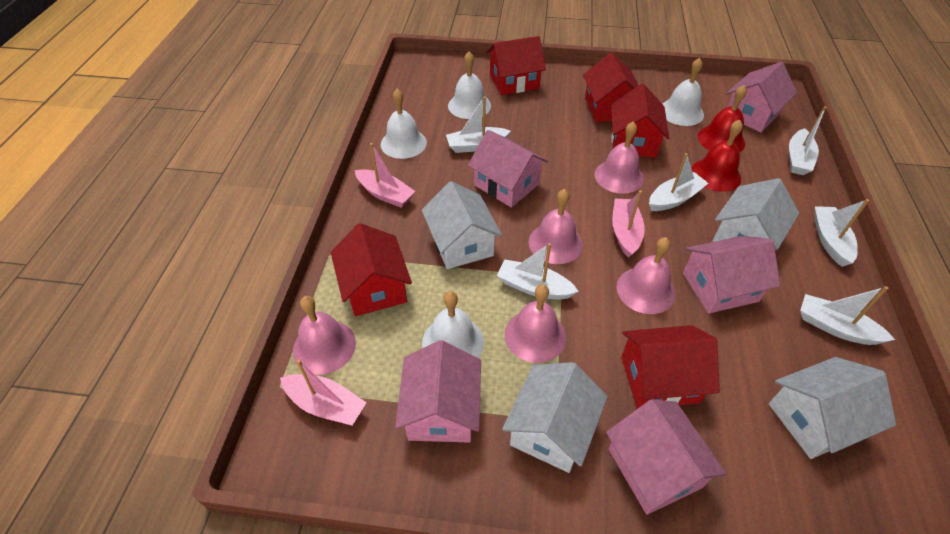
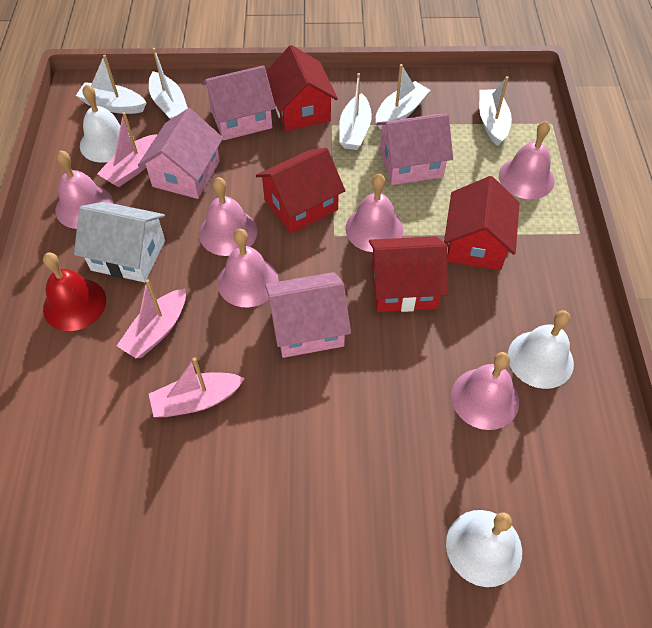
pink bell: 5 -> 6
pink house: 5 -> 4
red bell: 2 -> 1
red house: 5 -> 4
white bell: 4 -> 3
white boat: 6 -> 5
white house: 4 -> 1

